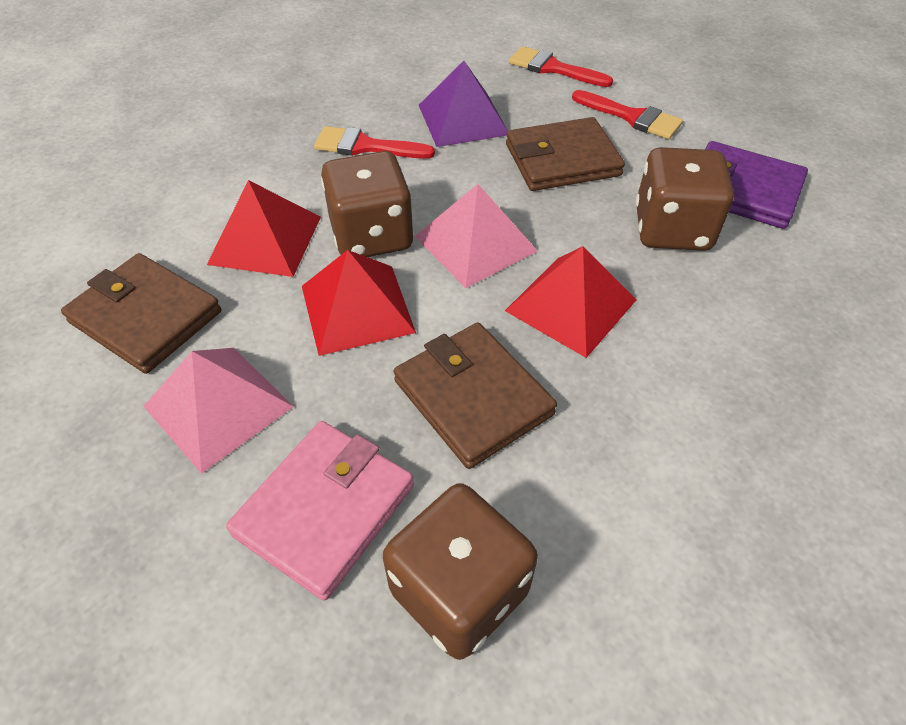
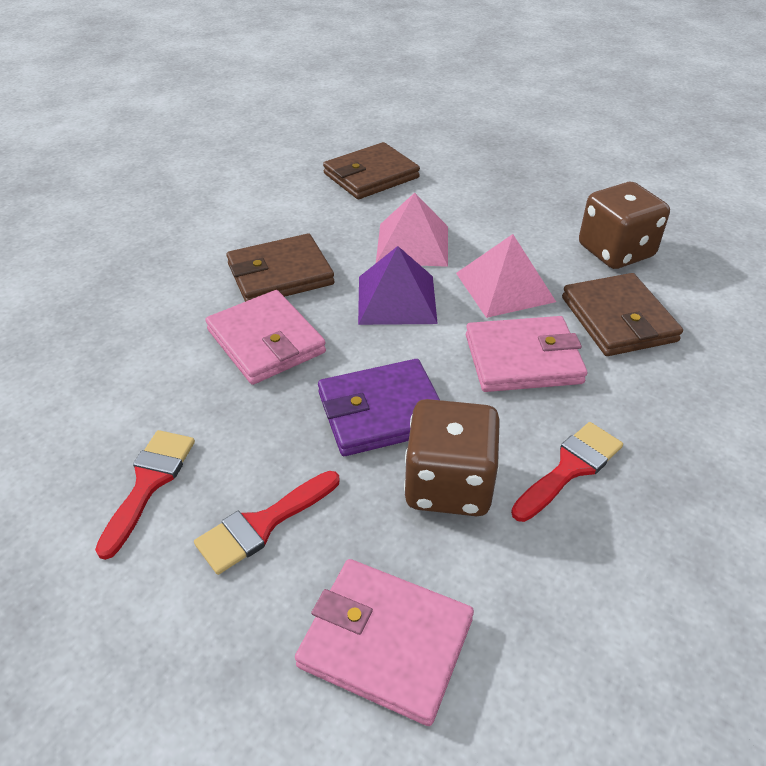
brown dice: 3 -> 2
pink wallet: 1 -> 3
red pyramid: 3 -> 0

